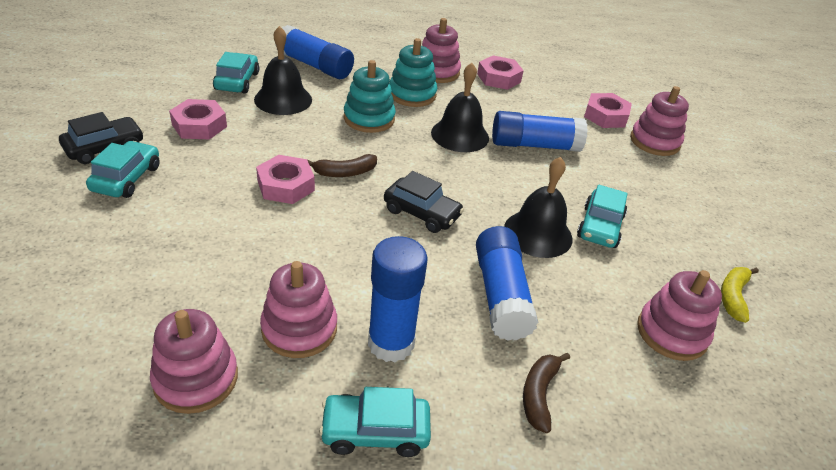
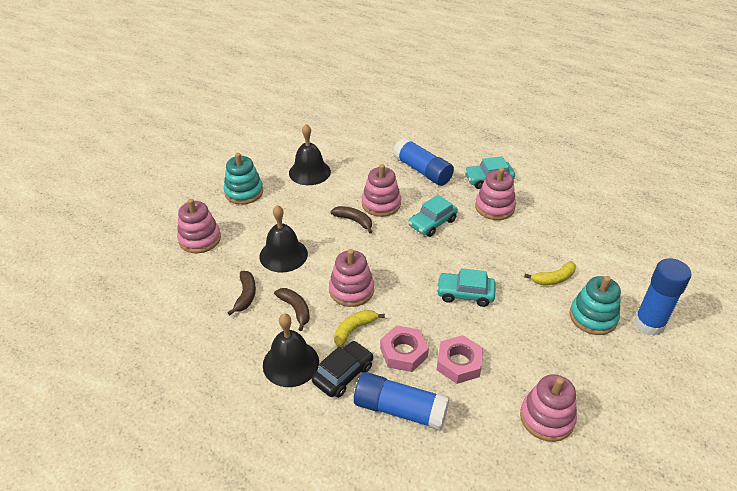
black car: 2 -> 1
blue glue stick: 4 -> 3
brown banana: 2 -> 3
pink nut: 4 -> 2
turquoise car: 4 -> 3
yellow banana: 1 -> 2

